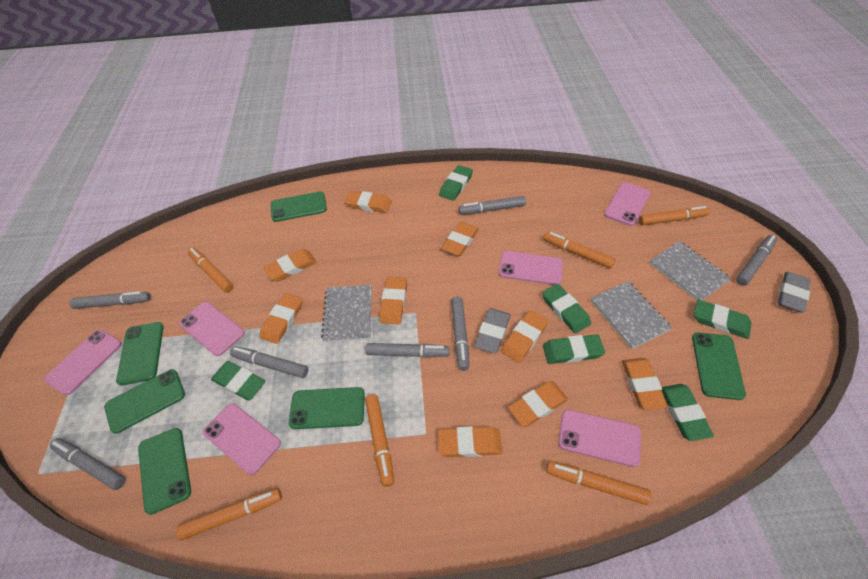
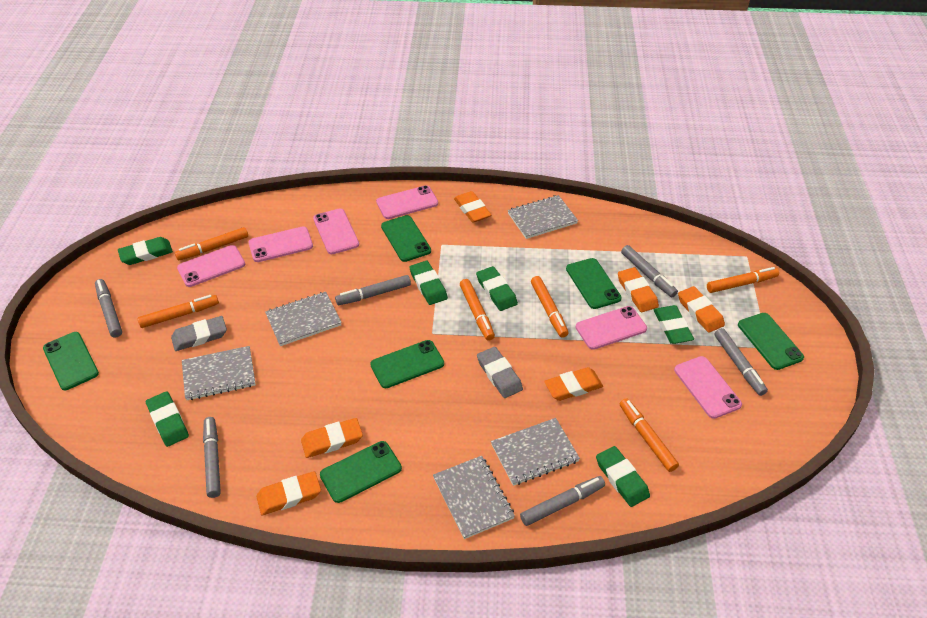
grey marker: 7 -> 6
grey notebook: 3 -> 5
orange eraser: 9 -> 6

